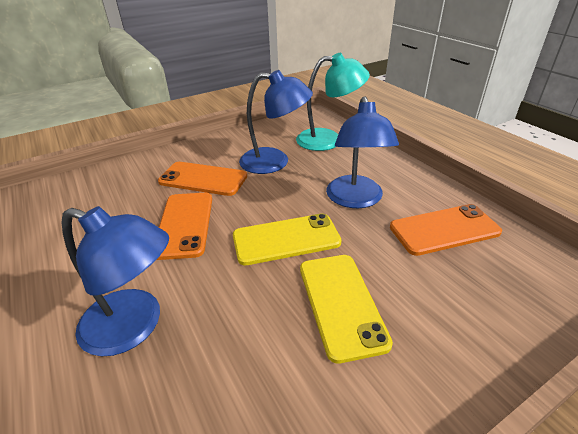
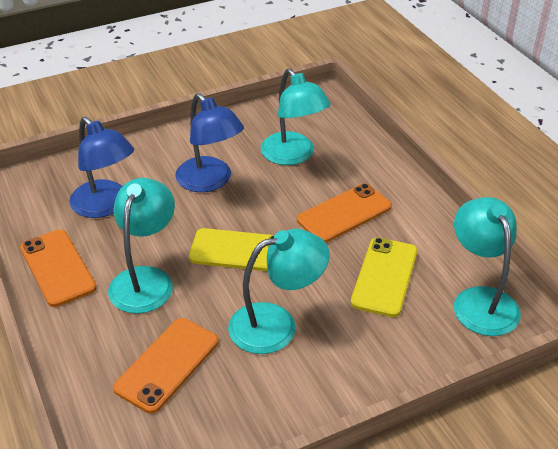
blue lamp: 3 -> 2
turquoise lamp: 1 -> 4

